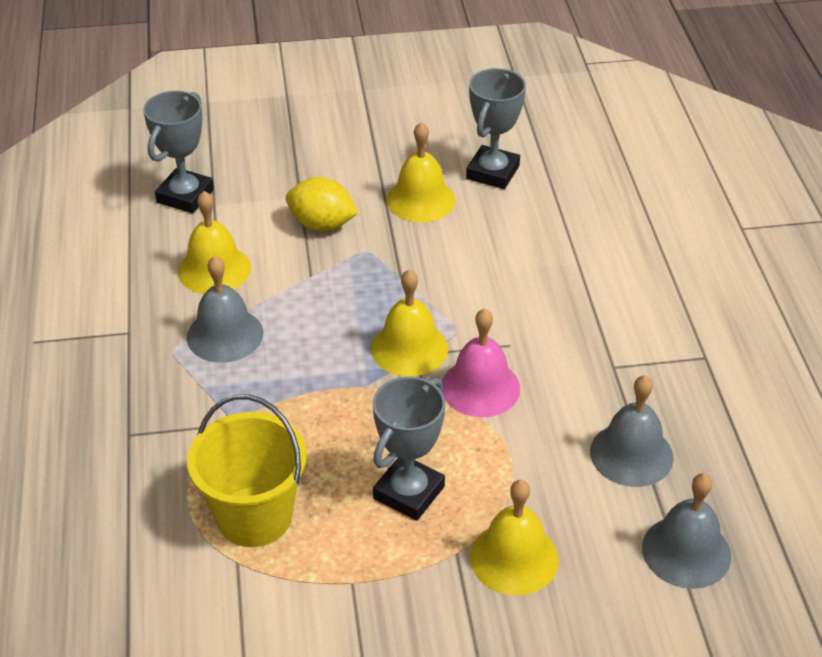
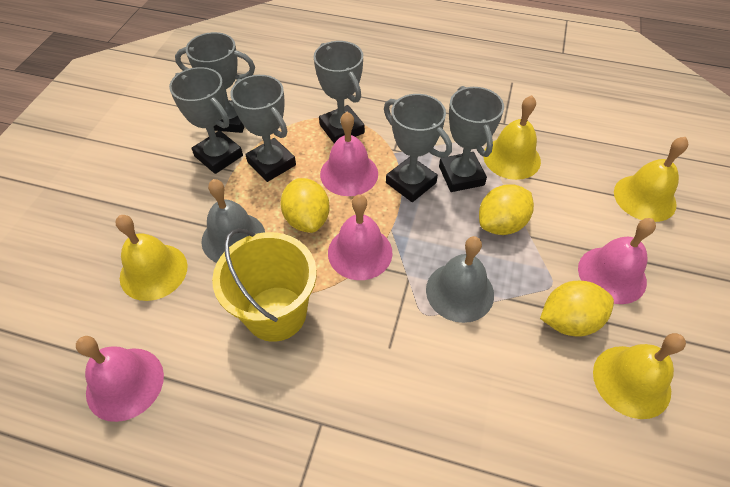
grey bell: 3 -> 2
grey trophy: 3 -> 6
pink bell: 1 -> 4
yellow lemon: 1 -> 3

